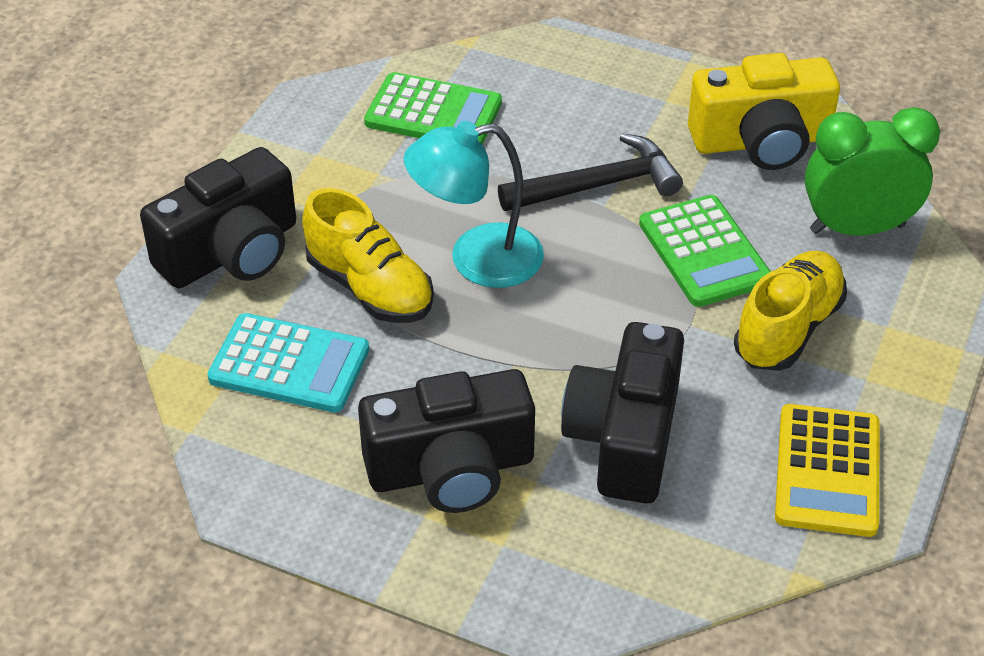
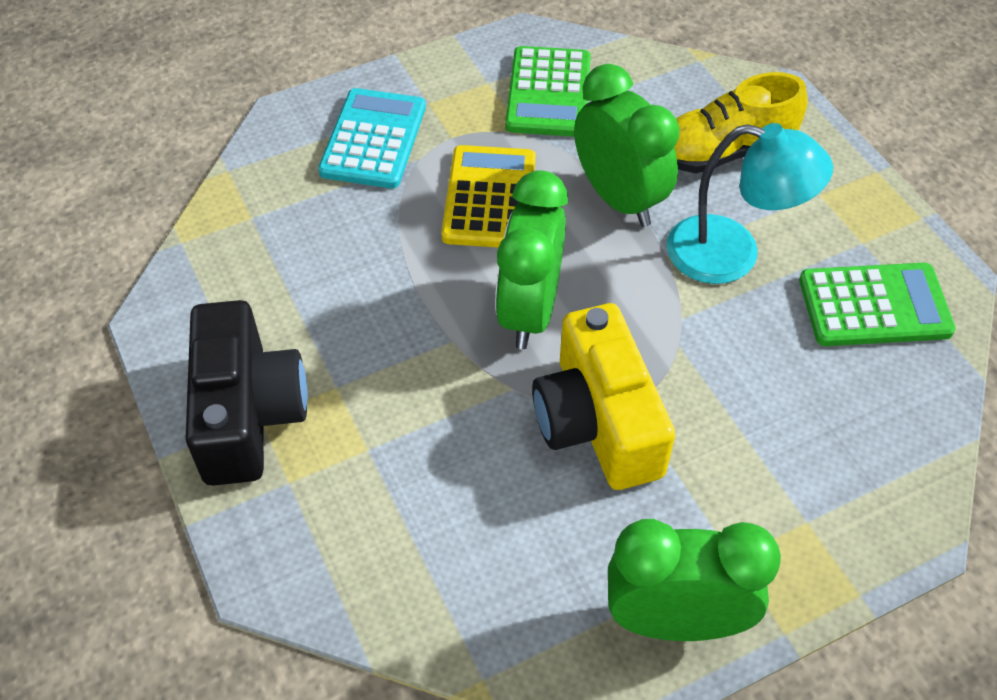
black camera: 3 -> 1
black hammer: 1 -> 0
green clock: 1 -> 3
yellow shoe: 2 -> 1

